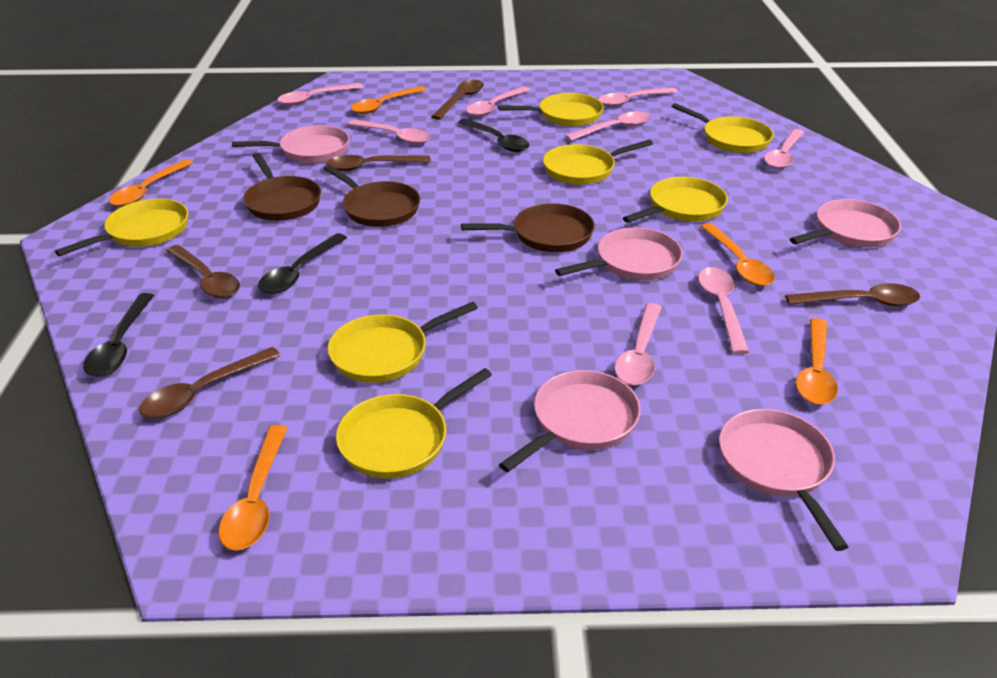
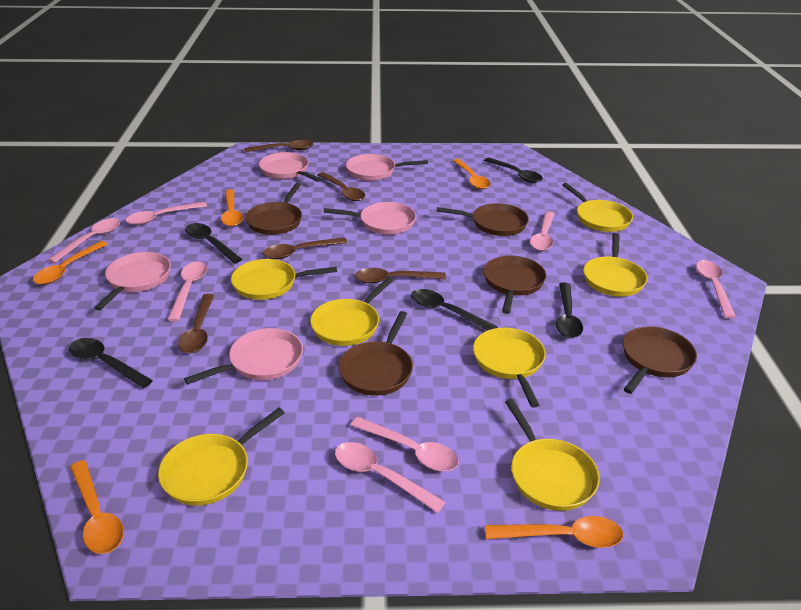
black spoon: 3 -> 5
brown pan: 3 -> 5
pink spoon: 8 -> 7

